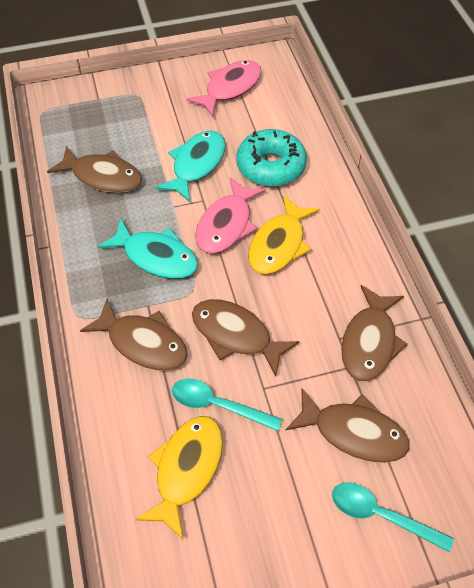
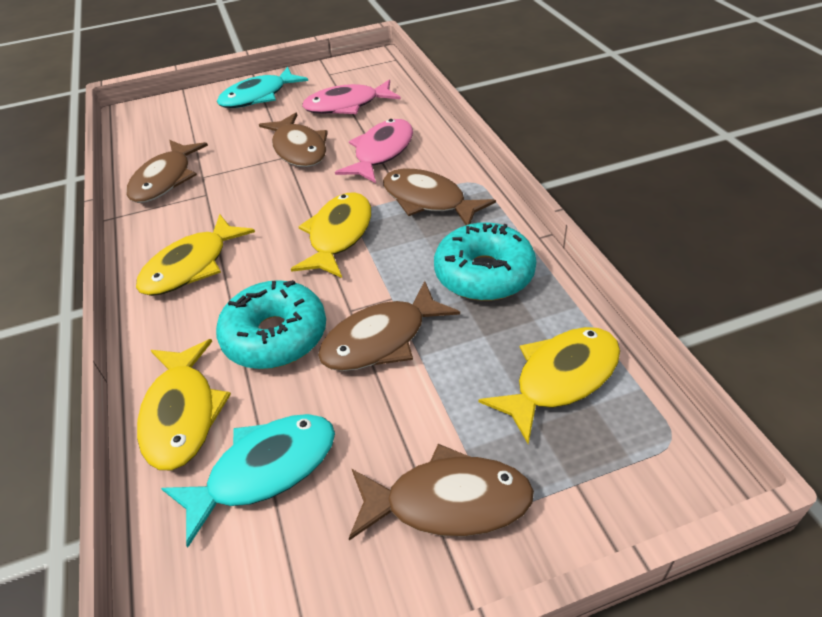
turquoise donut: 1 -> 2
turquoise spoon: 2 -> 0
yellow fish: 2 -> 4

